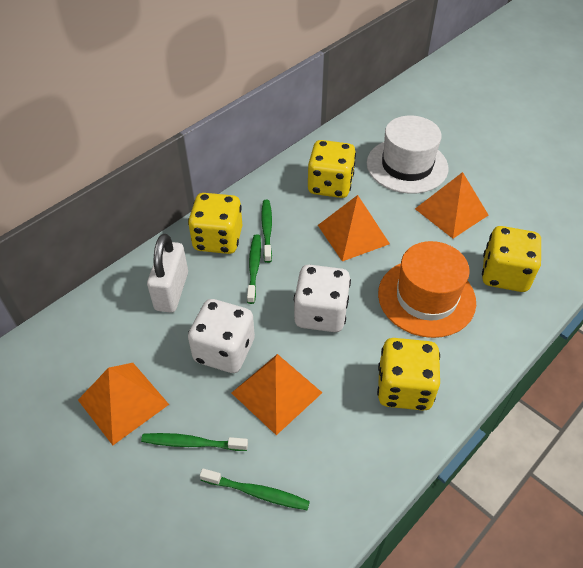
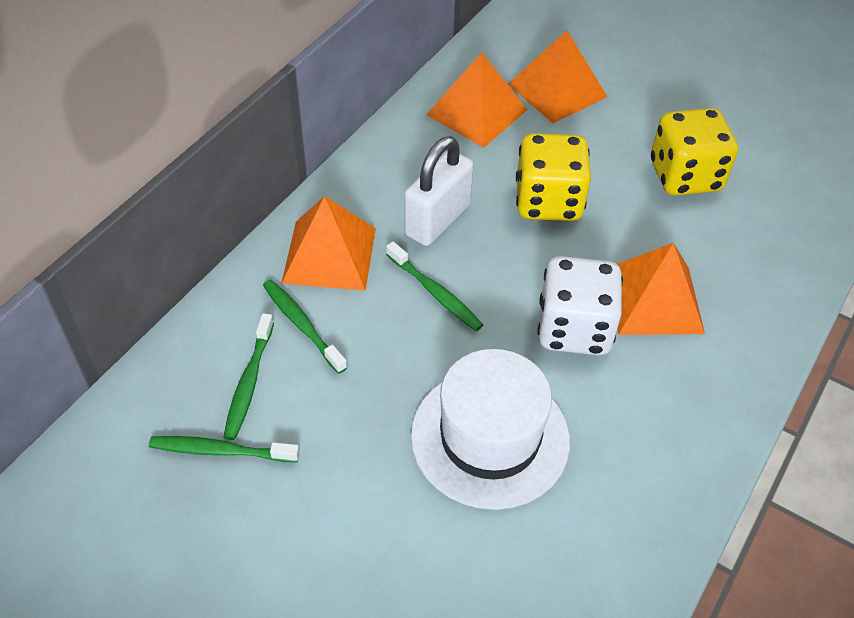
orange hat: 1 -> 0
white dice: 2 -> 1
yellow dice: 4 -> 2

